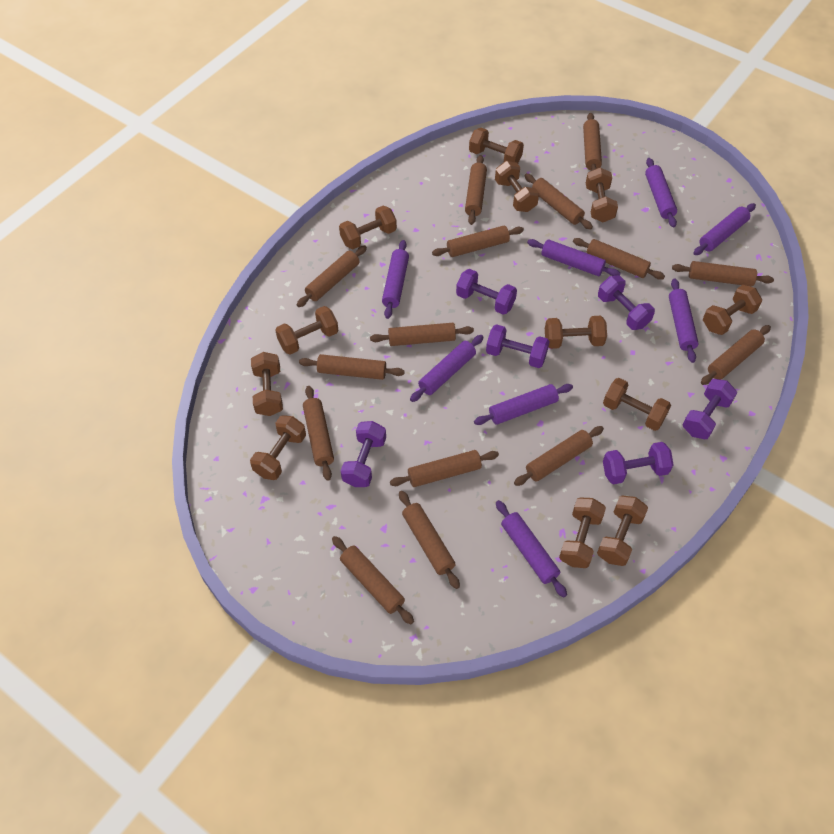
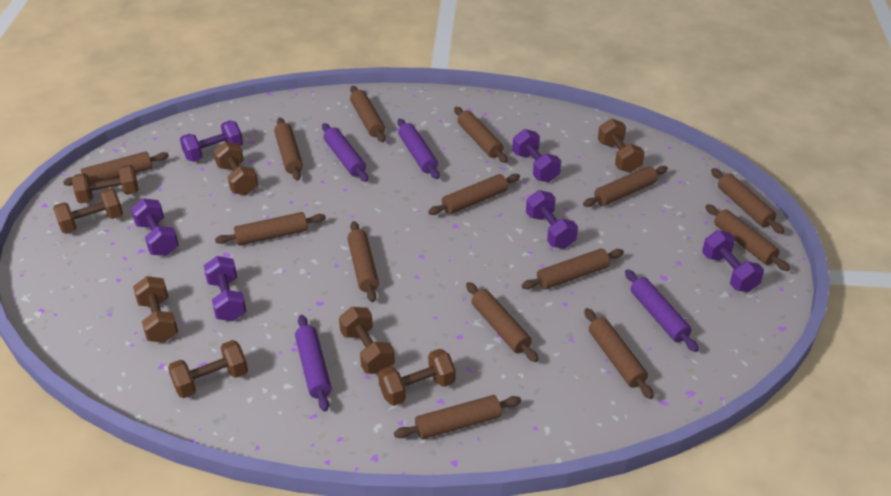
brown dumbbell: 12 -> 8
brown rolling pin: 15 -> 14
purple rolling pin: 8 -> 4

